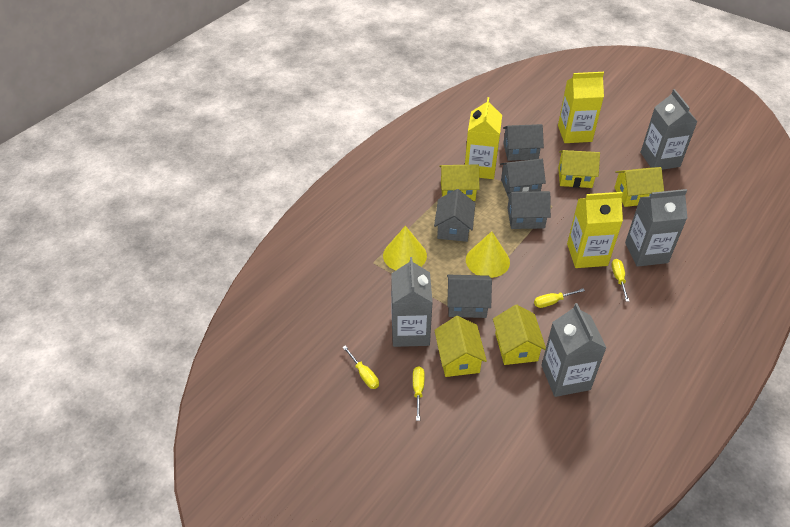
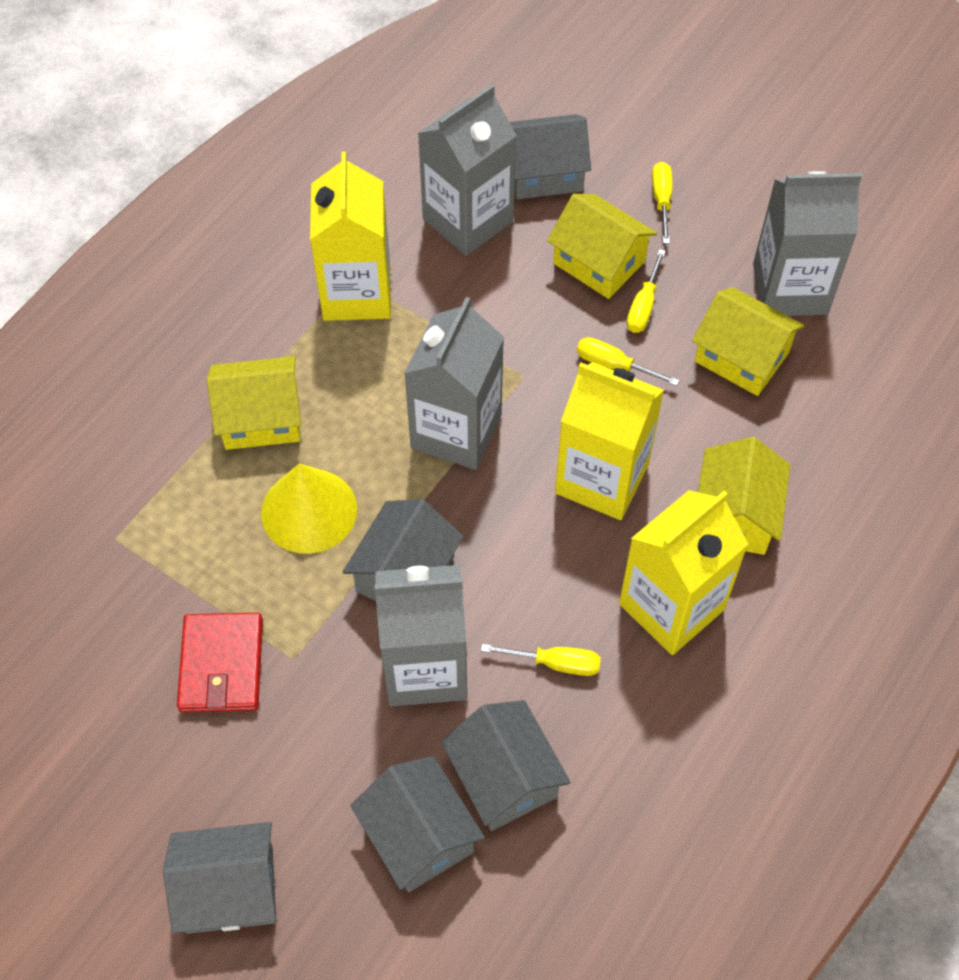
red wallet: 0 -> 1
yellow cone: 2 -> 1
yellow house: 5 -> 4

